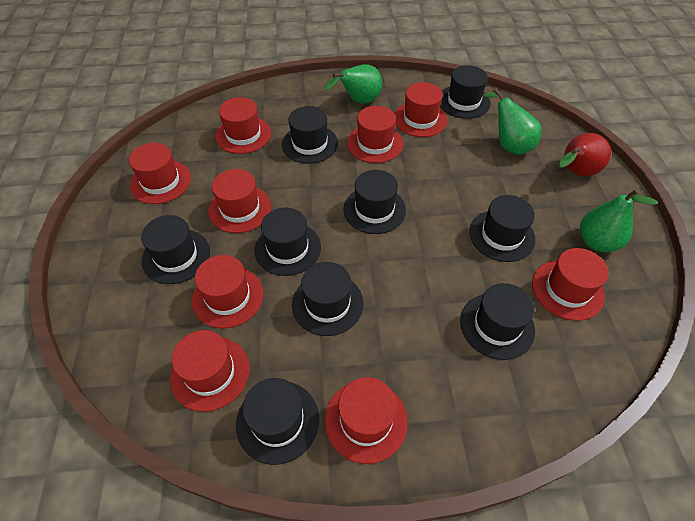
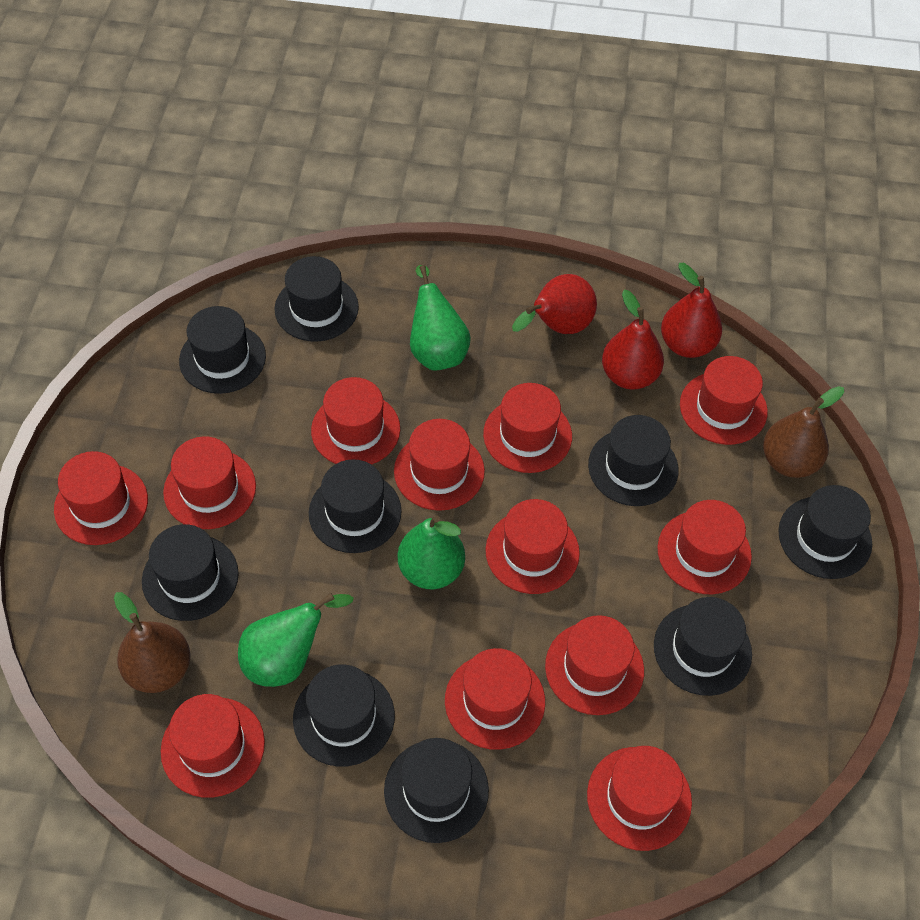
brown pear: 0 -> 2
red hat: 9 -> 12
red pear: 1 -> 3

